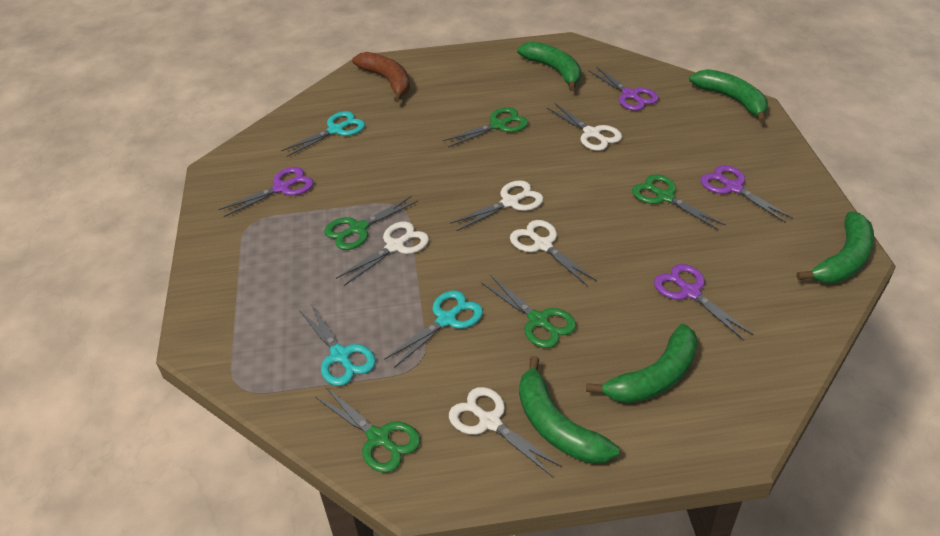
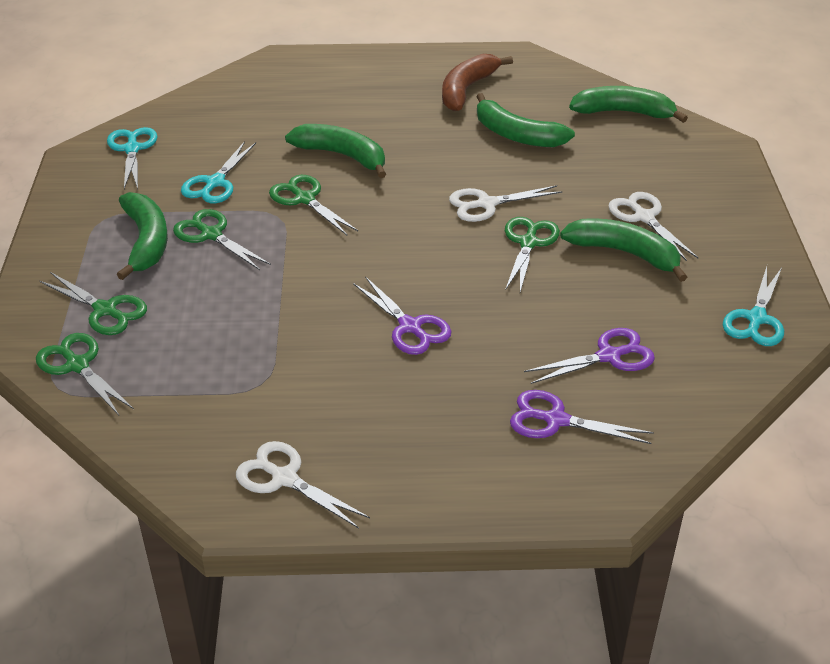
purple scissors: 4 -> 3
white scissors: 5 -> 3

